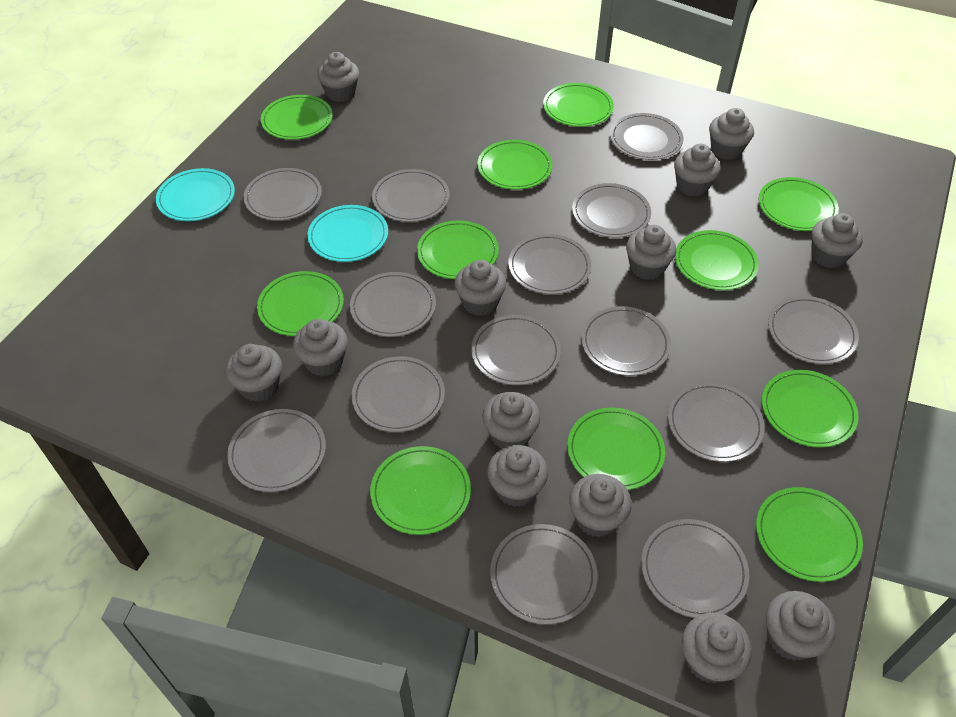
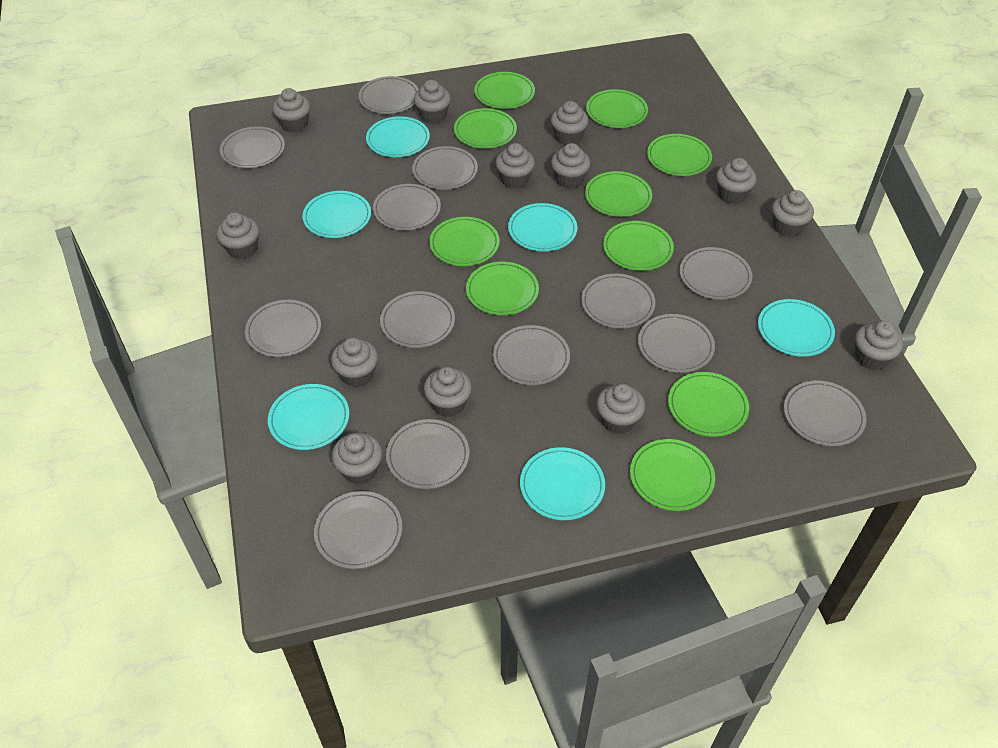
green plate: 11 -> 10
grey plate: 14 -> 13
turquoise plate: 2 -> 6

